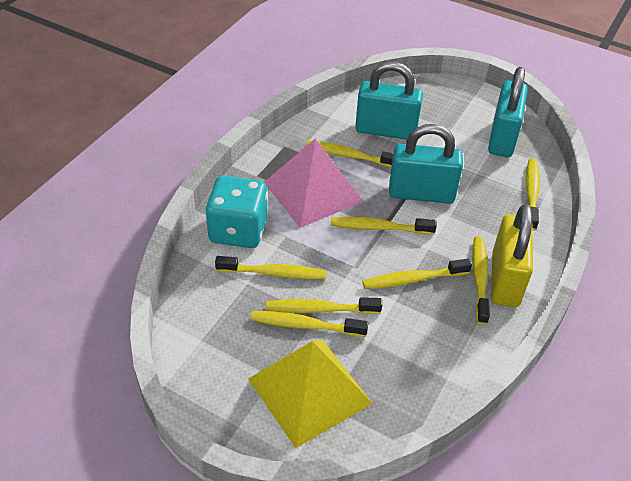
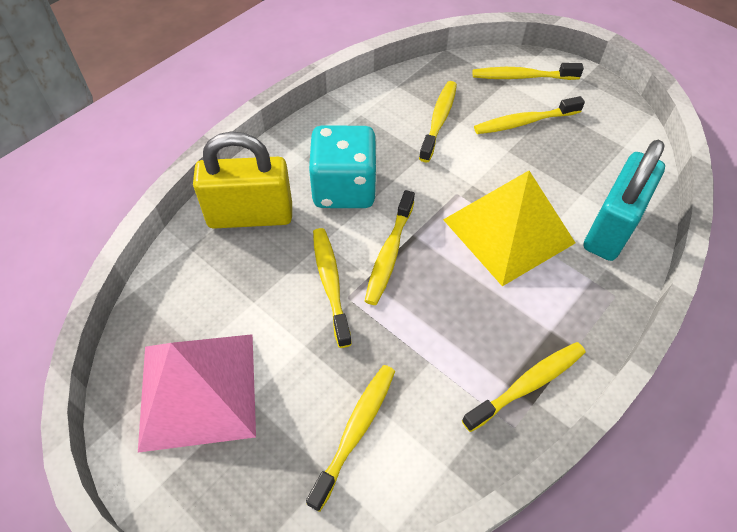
turquoise padlock: 3 -> 1
yellow toothbrush: 8 -> 7

